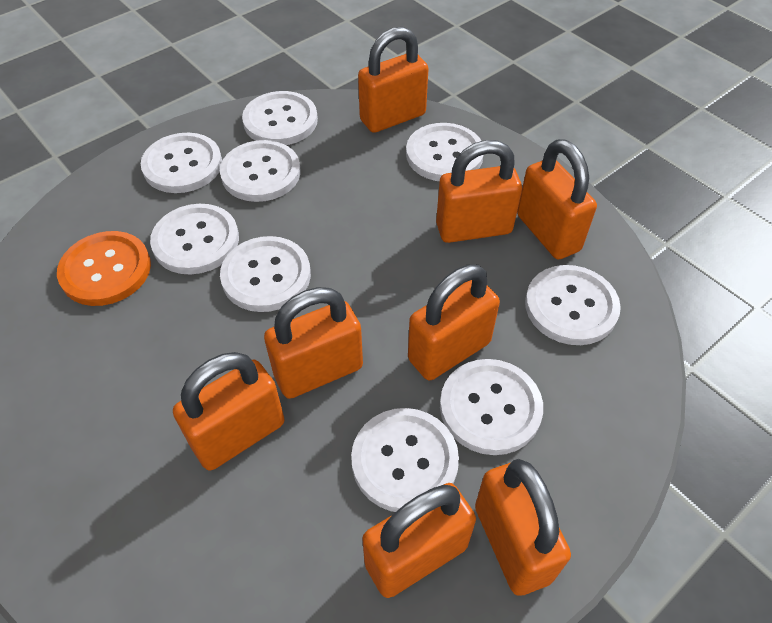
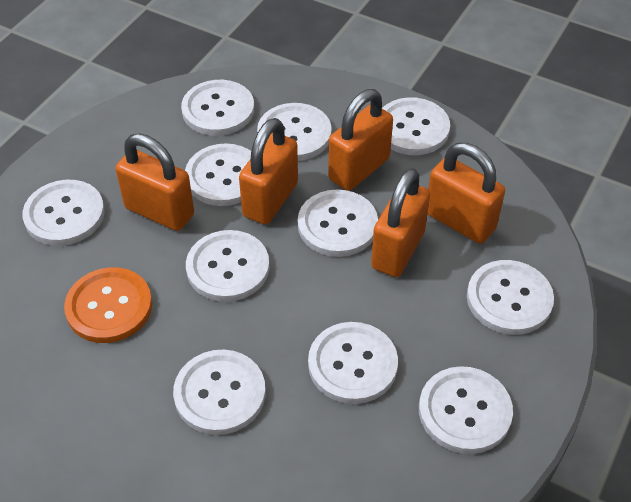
orange padlock: 8 -> 5
white button: 9 -> 11

